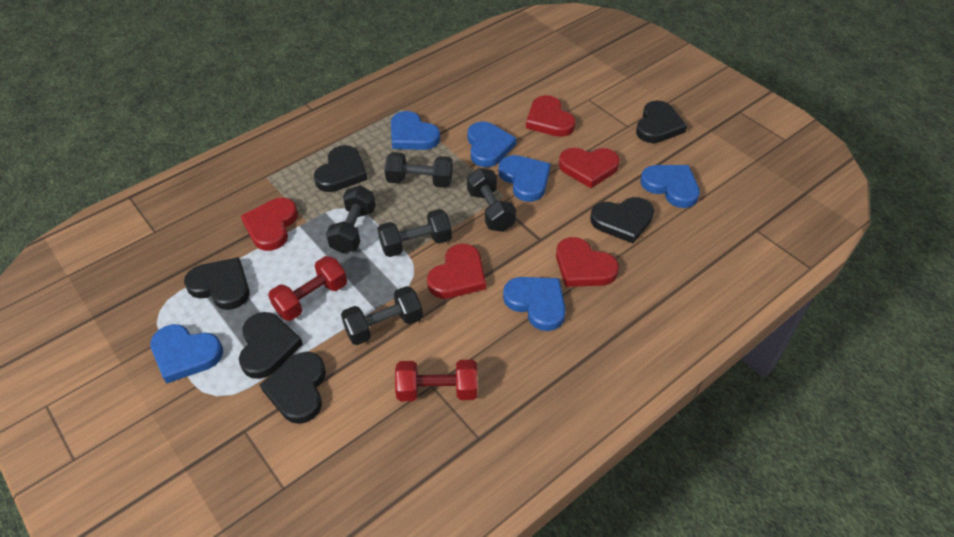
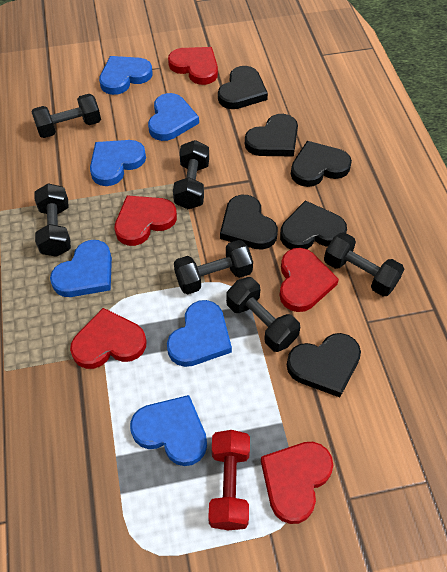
black dumbbell: 5 -> 6
red dumbbell: 2 -> 1

